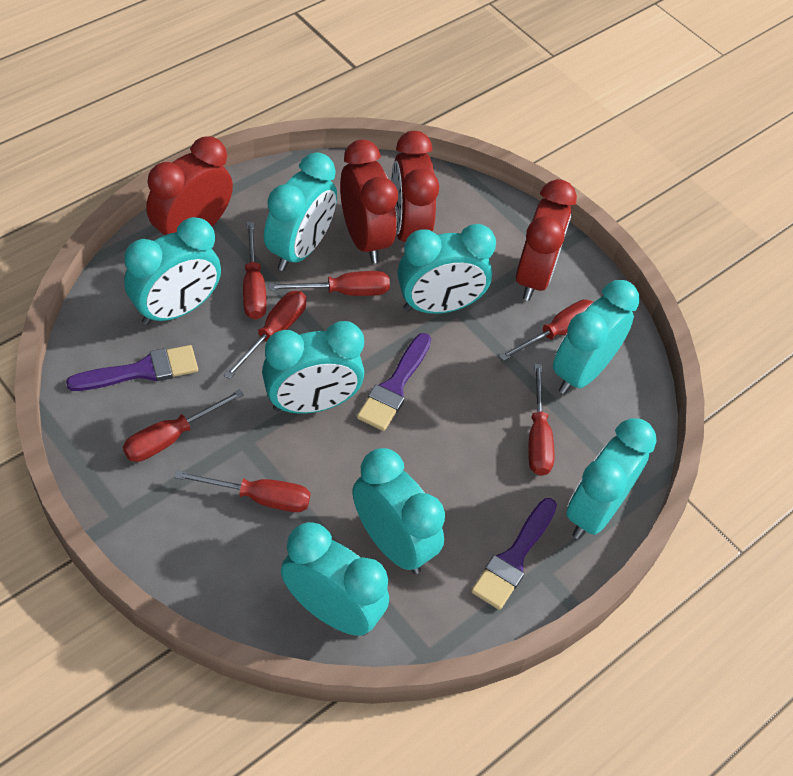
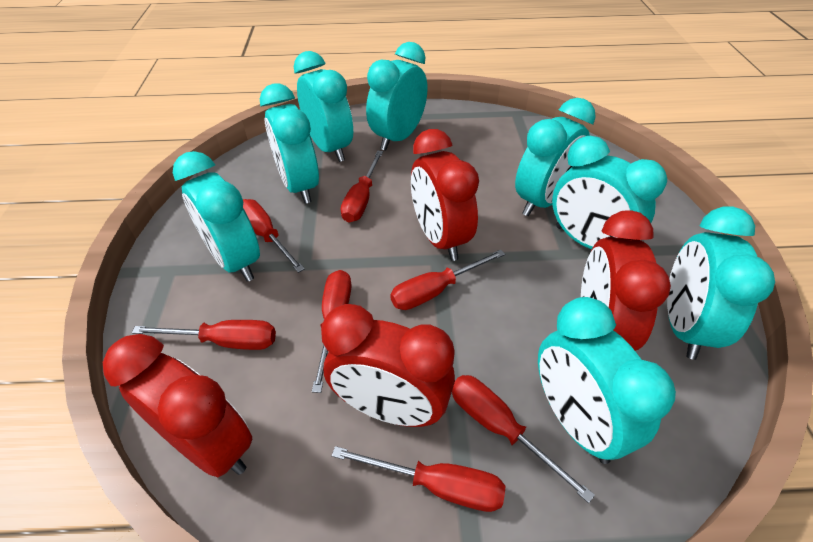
purple brush: 3 -> 0

